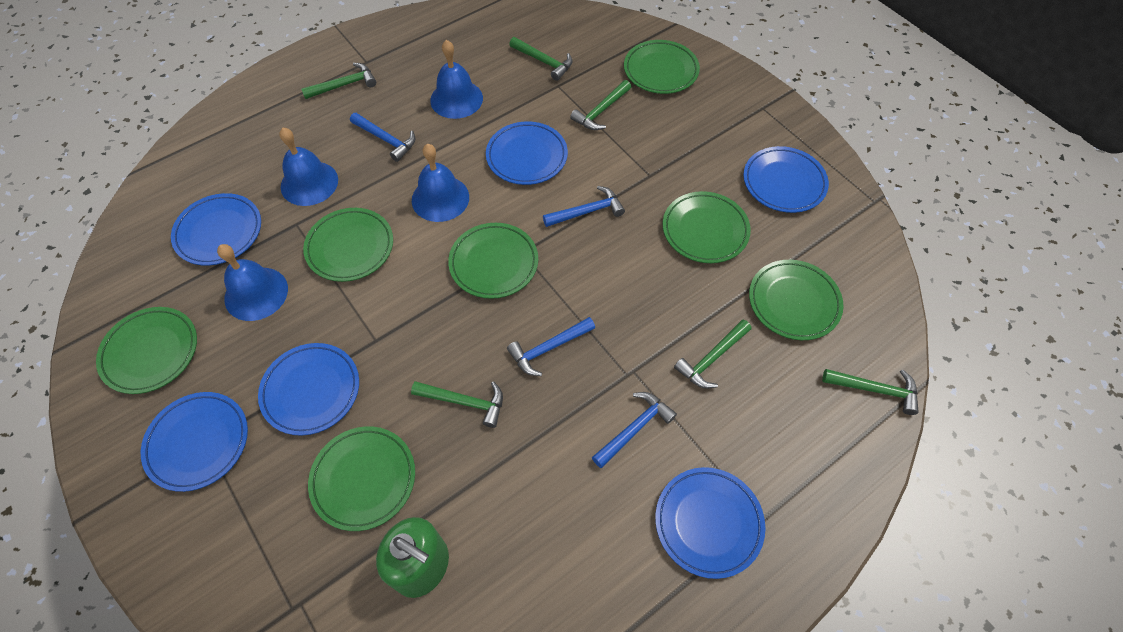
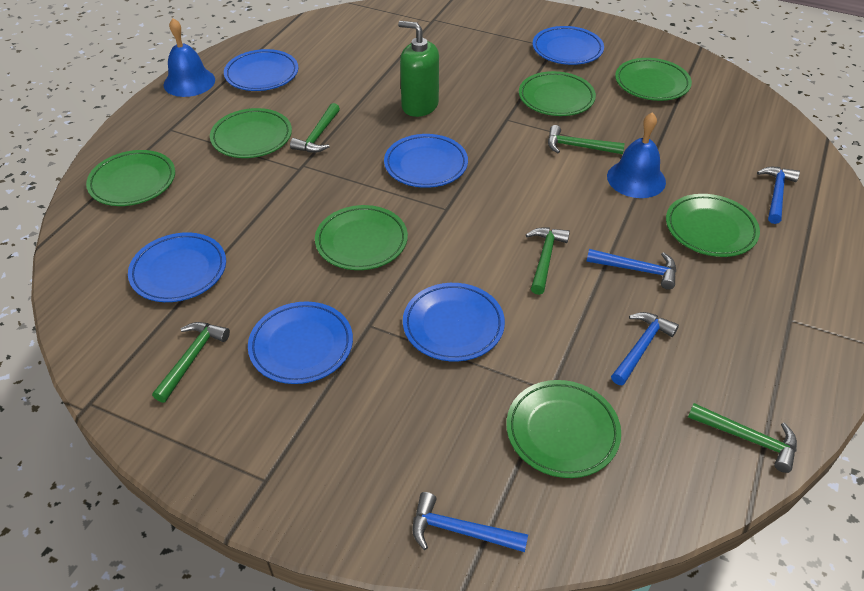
blue bell: 4 -> 2
green hammer: 6 -> 5

